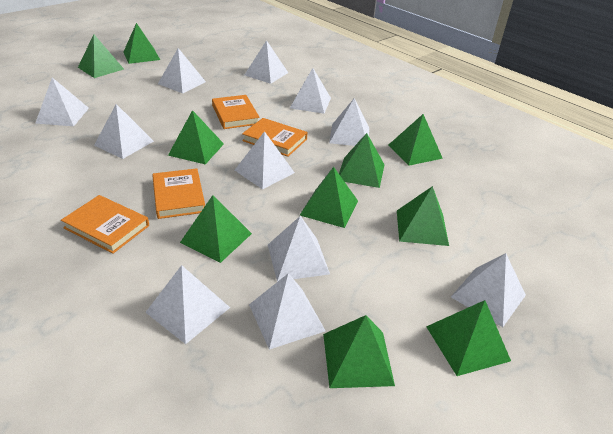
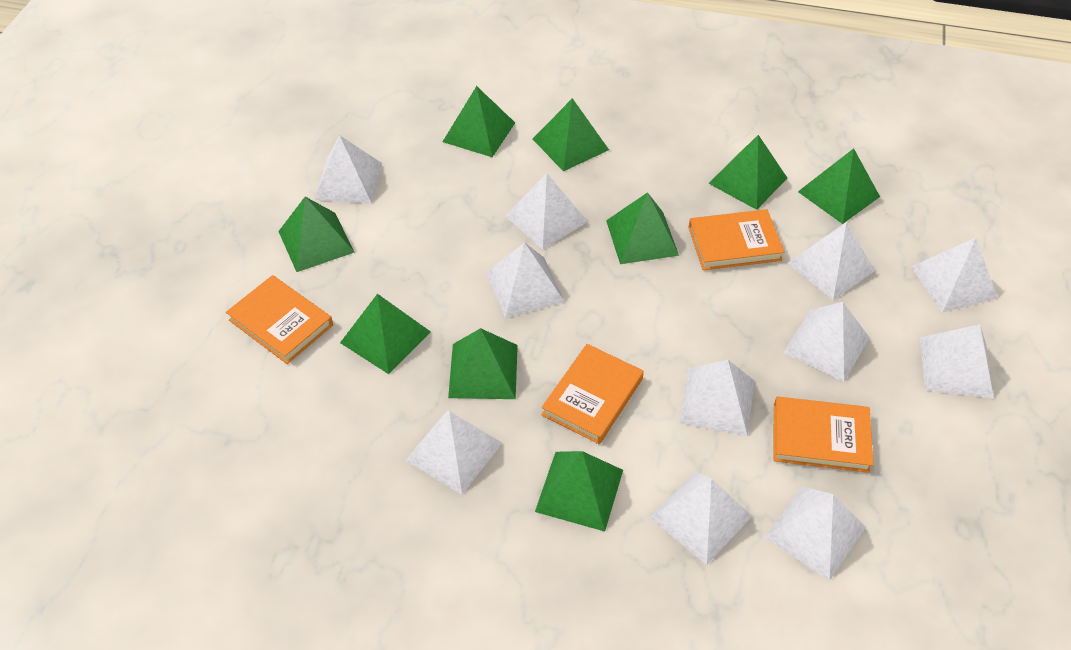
green pyramid: 10 -> 9

